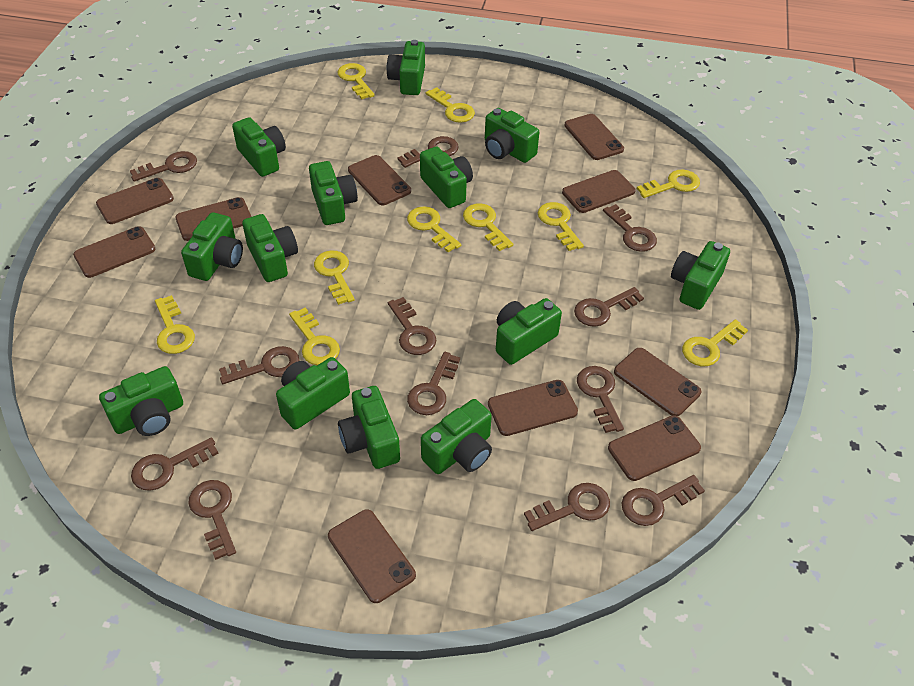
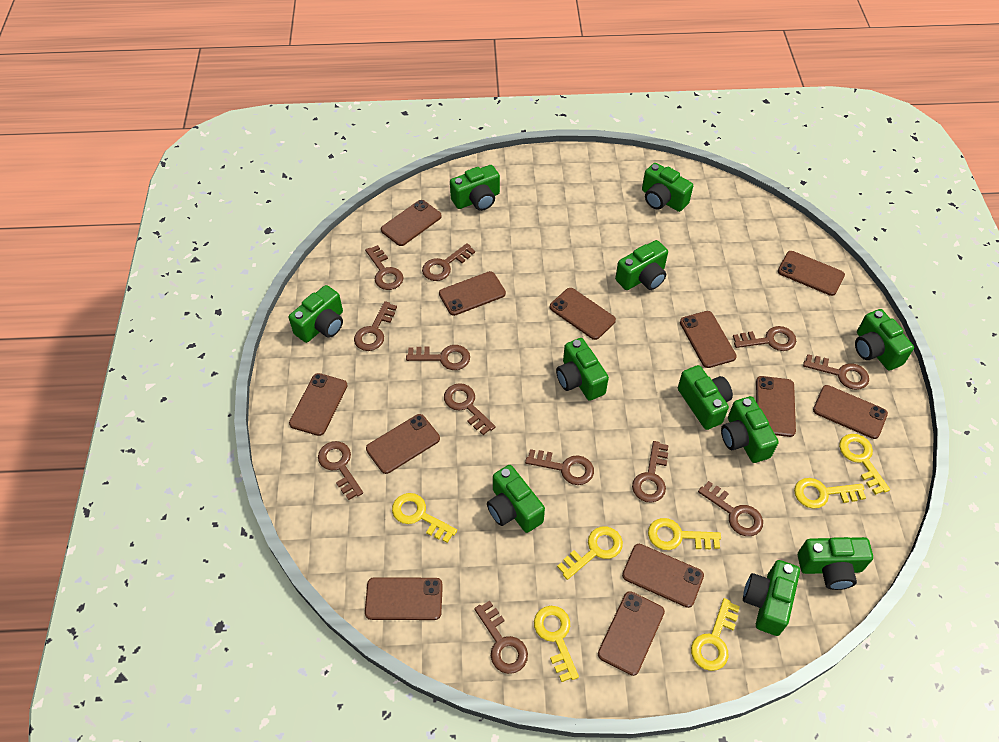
brown phone: 10 -> 12
green camera: 13 -> 11
yellow key: 10 -> 7

